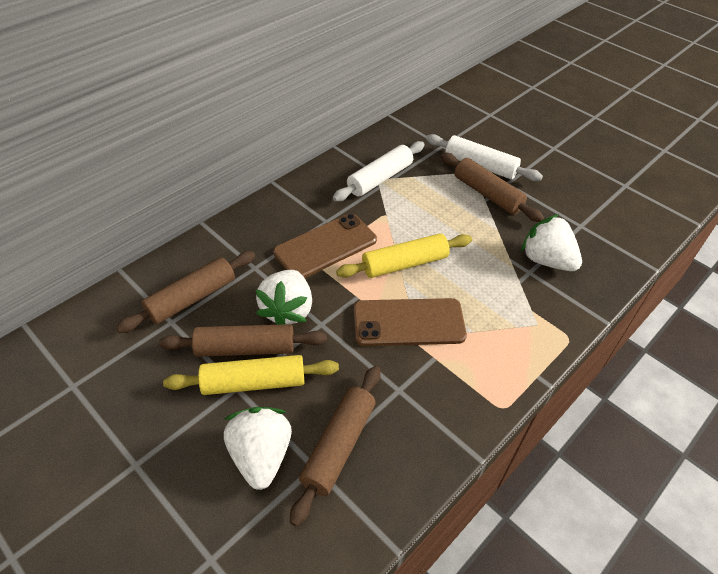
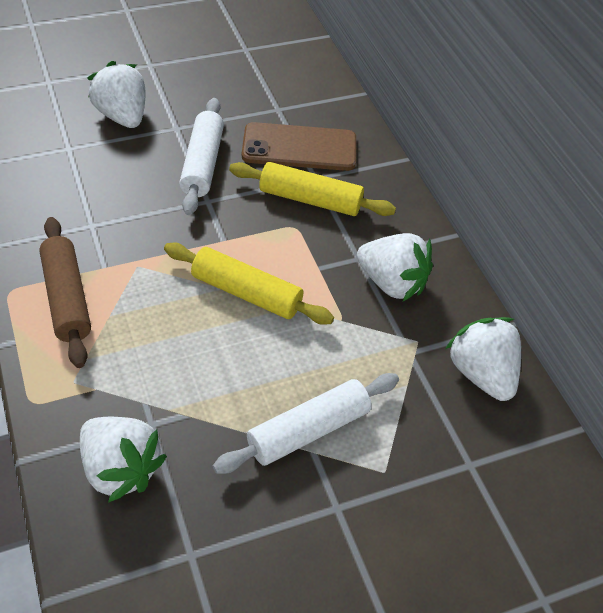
brown phone: 2 -> 1
brown rolling pin: 4 -> 1
white strawberry: 3 -> 4

